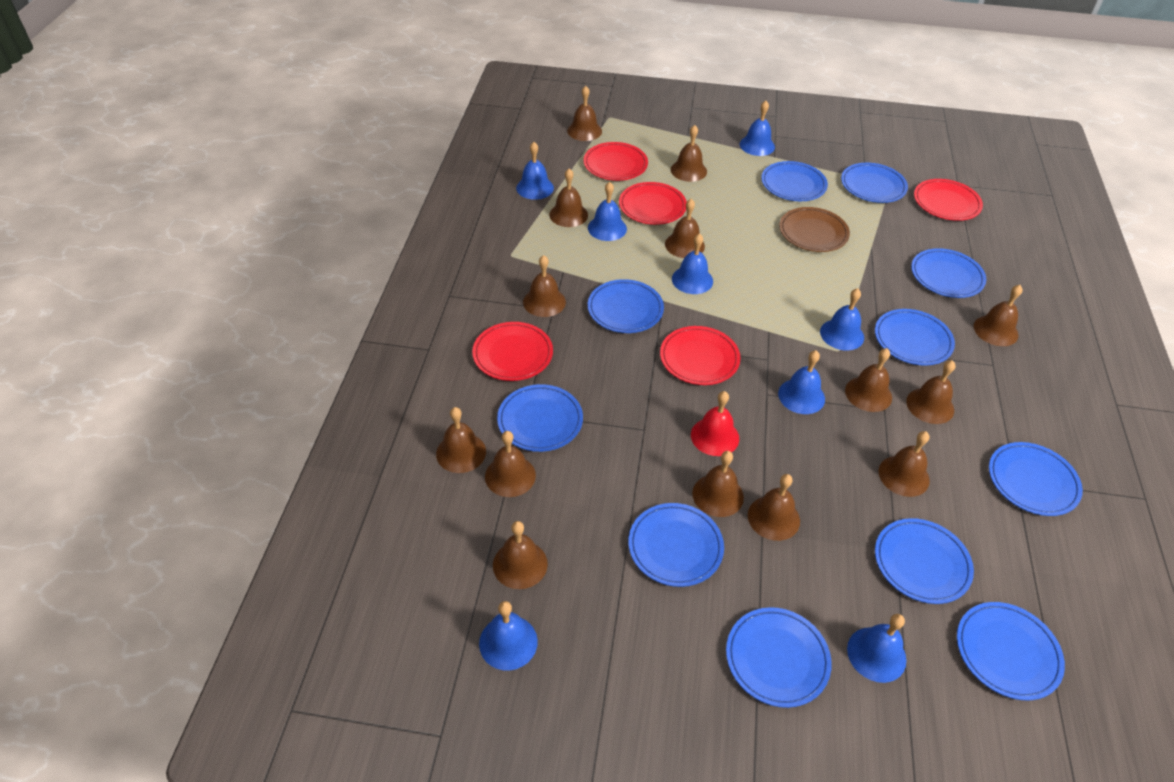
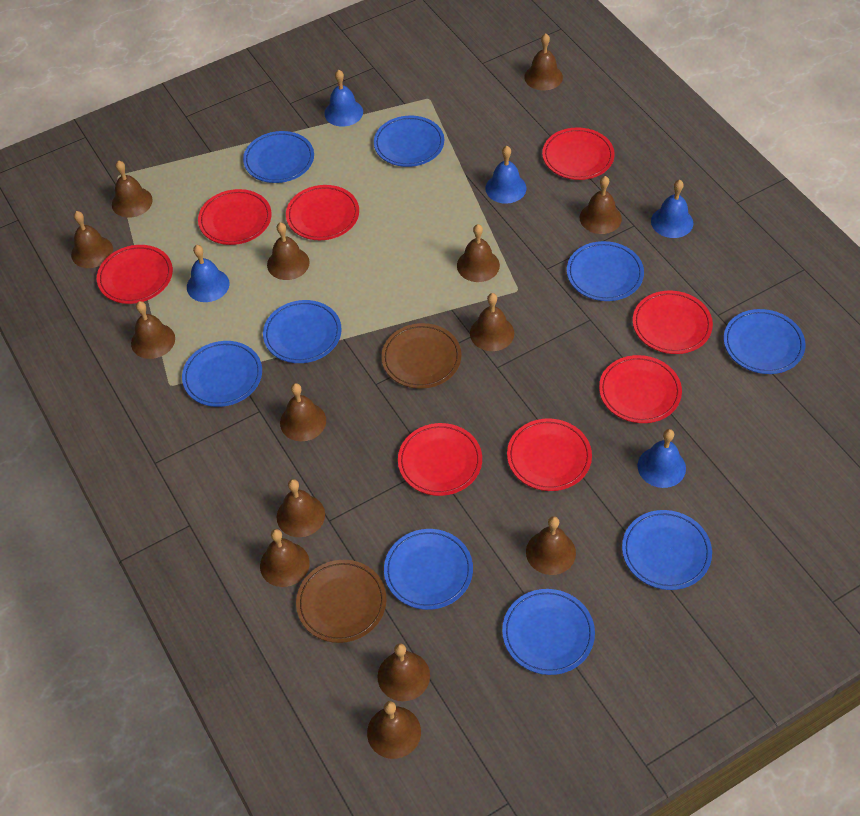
blue bell: 8 -> 5
blue plate: 11 -> 9
brown plate: 1 -> 2
red bell: 1 -> 0
red plate: 5 -> 8

